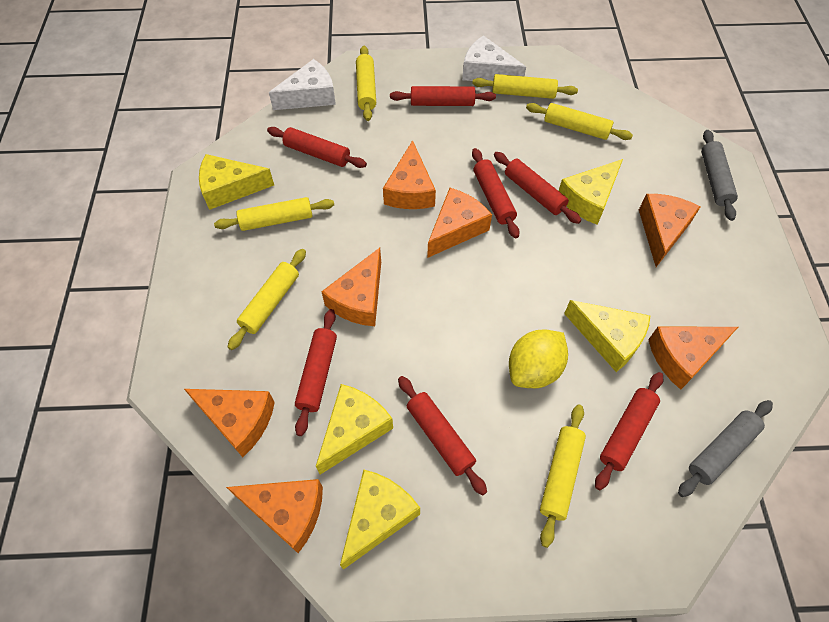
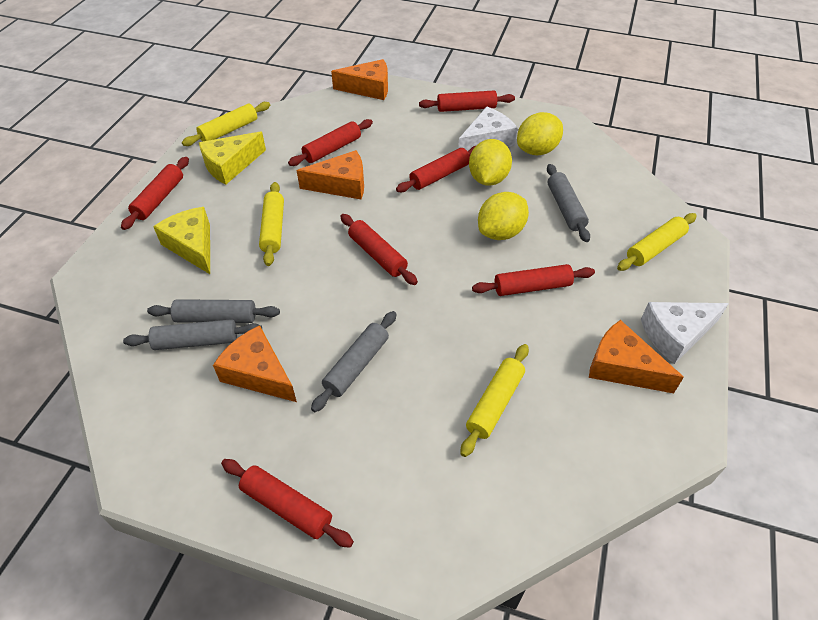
grey rolling pin: 2 -> 4
orange cheese: 7 -> 4
yellow cheese: 5 -> 2
yellow lemon: 1 -> 3
yellow rolling pin: 6 -> 4

